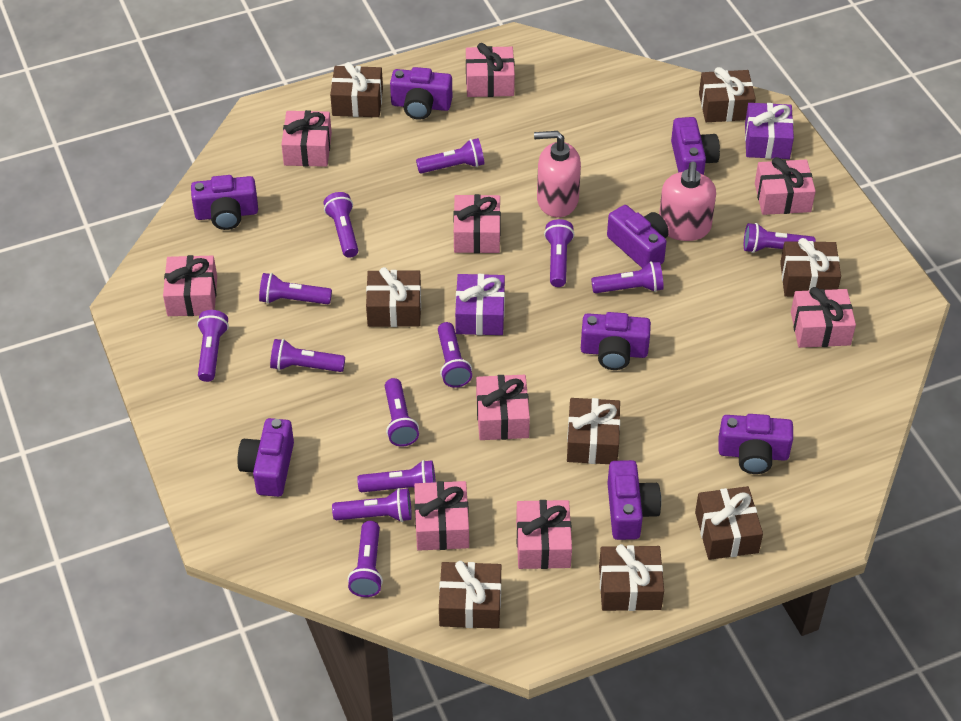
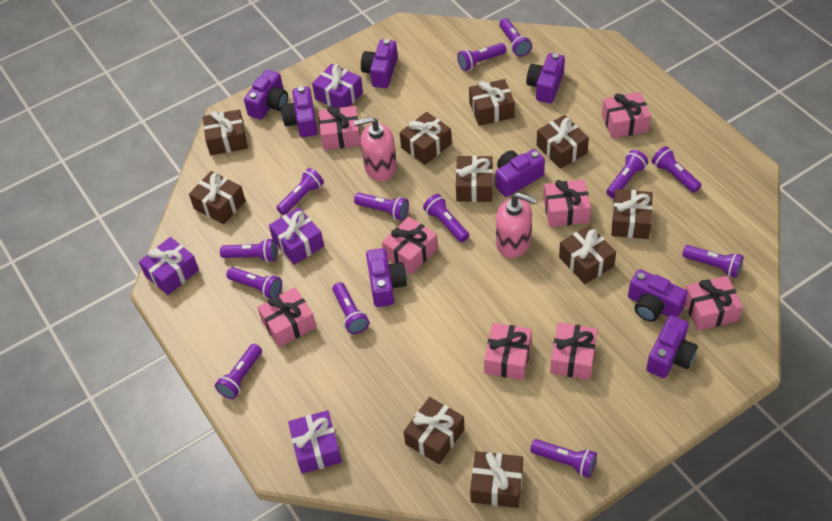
brown gift: 8 -> 10
pink gift: 9 -> 8
purple gift: 2 -> 4

